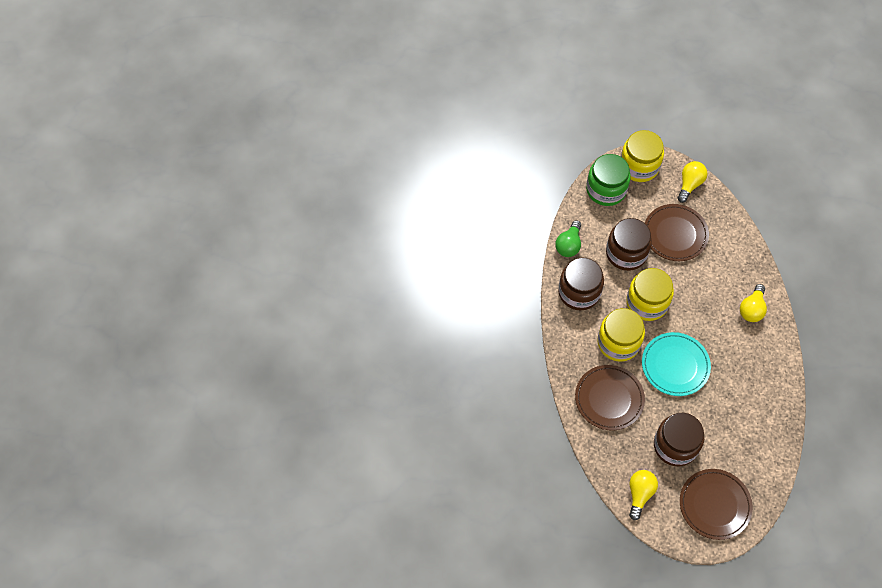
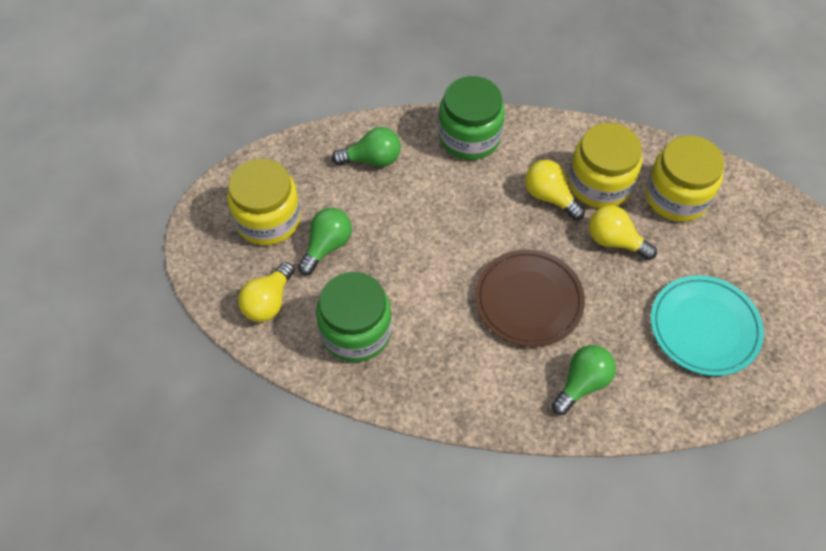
brown jar: 3 -> 0
brown plate: 3 -> 1
green jar: 1 -> 2
green light bulb: 1 -> 3

